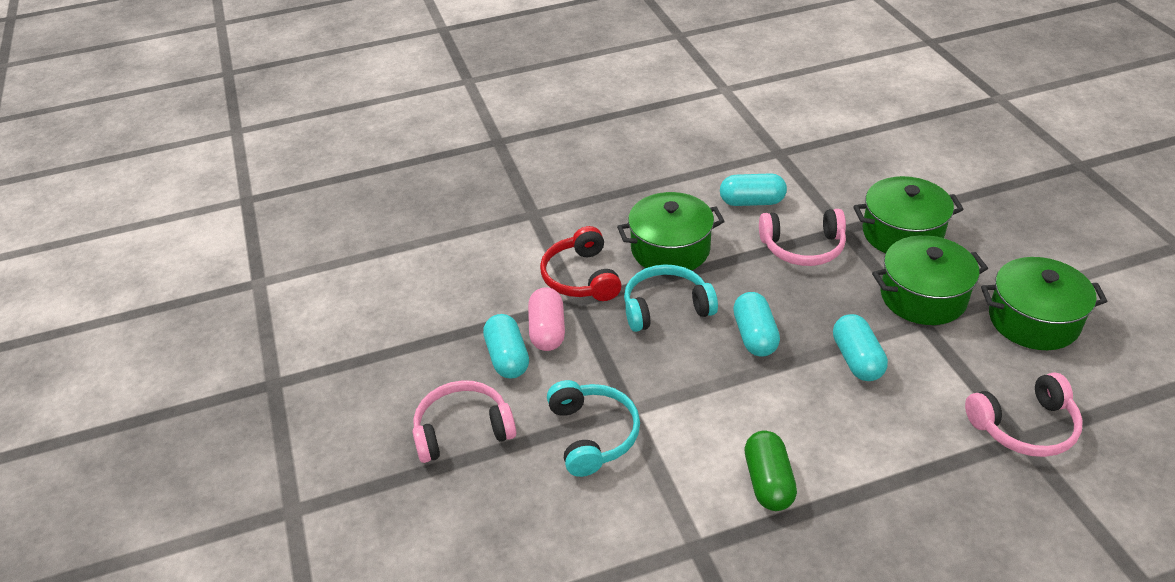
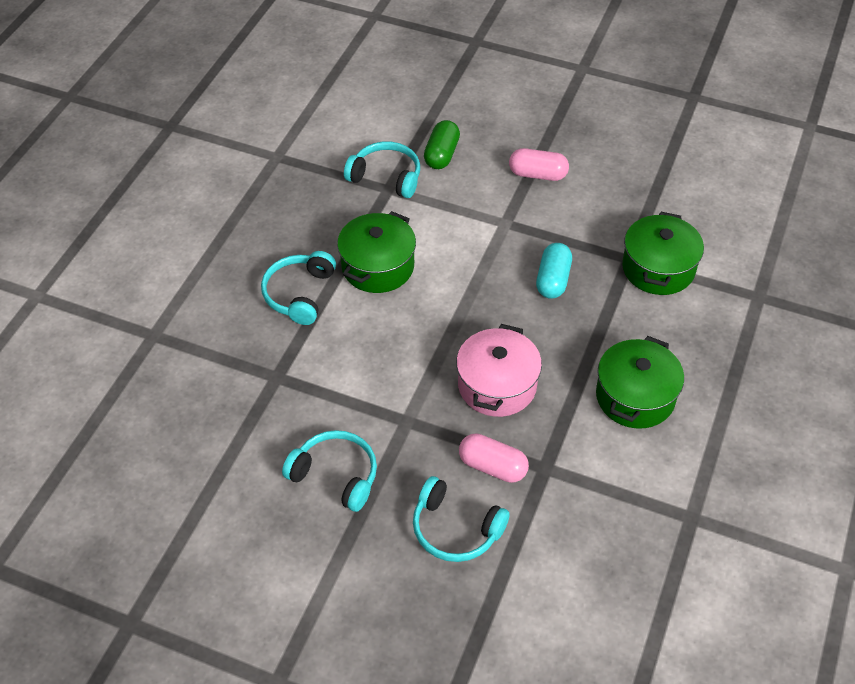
green pot: 4 -> 3
pink capsule: 1 -> 2
pink headphones: 3 -> 0
pink pot: 0 -> 1
red headphones: 1 -> 0
turquoise capsule: 4 -> 1
turquoise headphones: 2 -> 4

